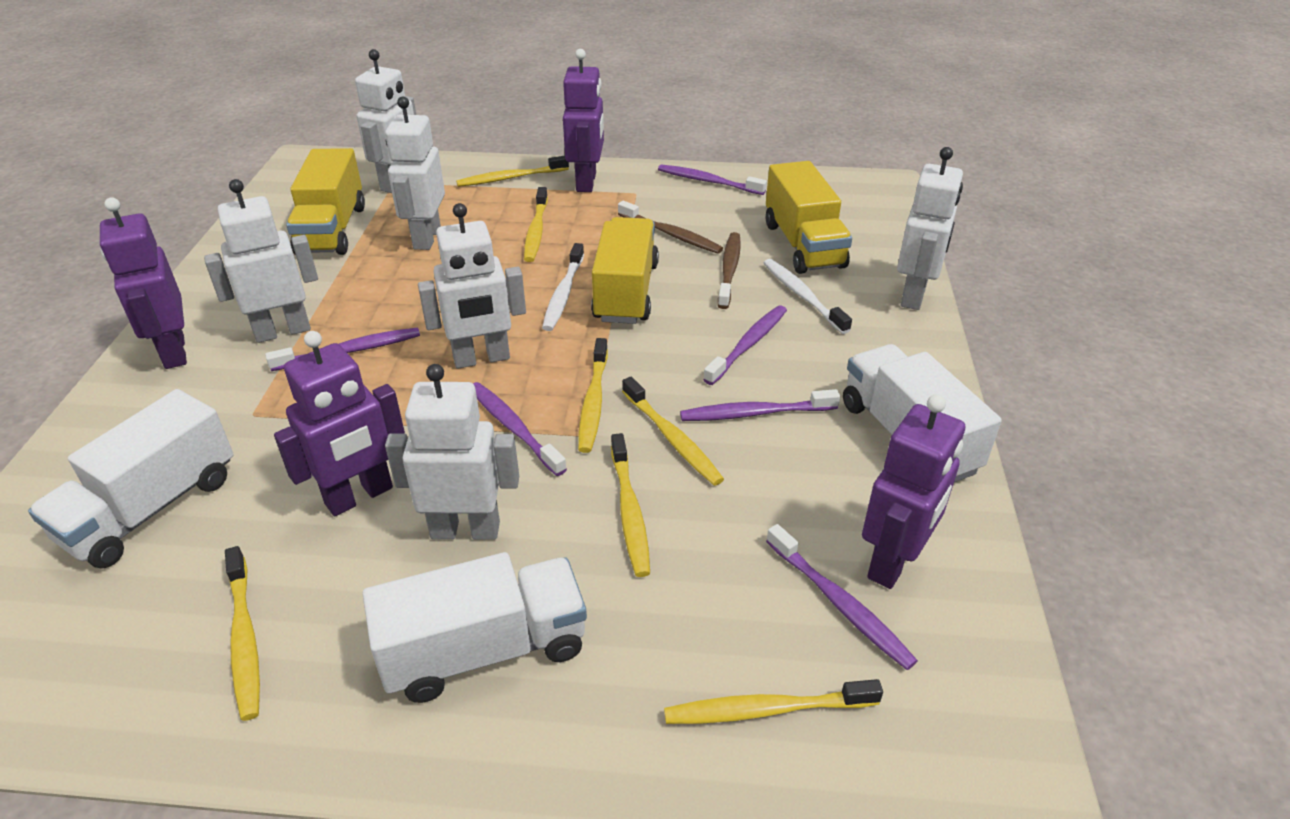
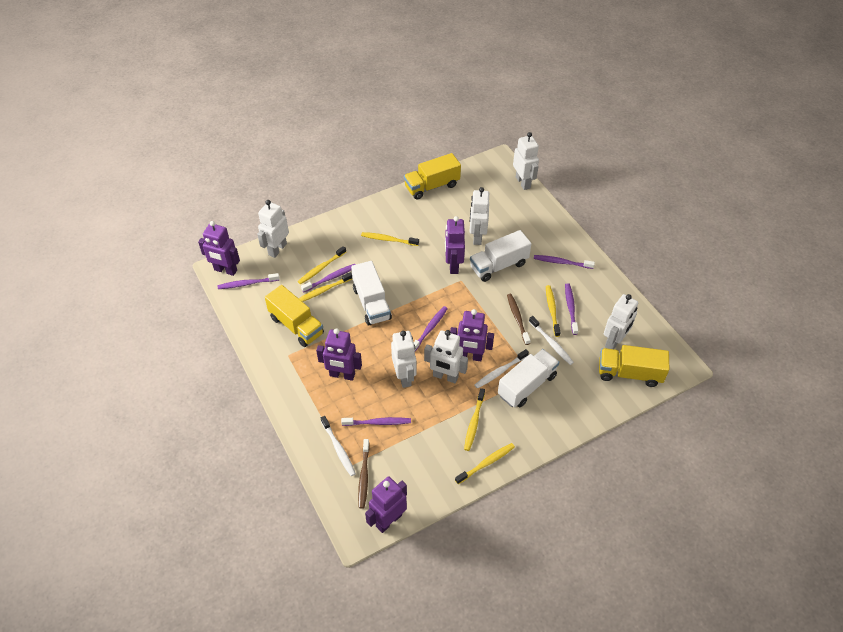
purple robot: 4 -> 5
white toothbrush: 2 -> 3
yellow toothbrush: 7 -> 6

